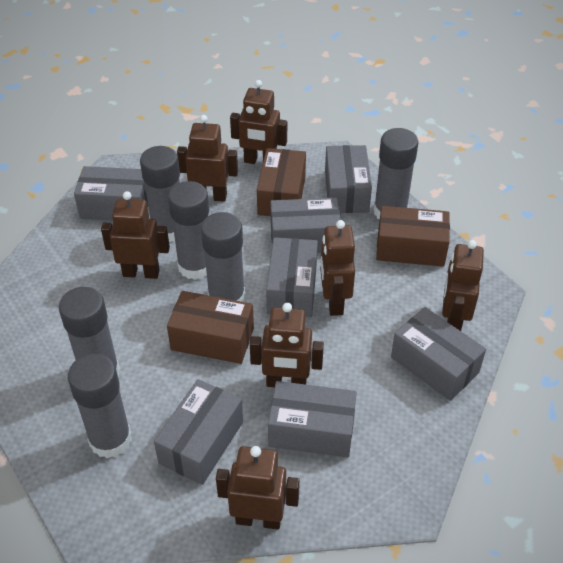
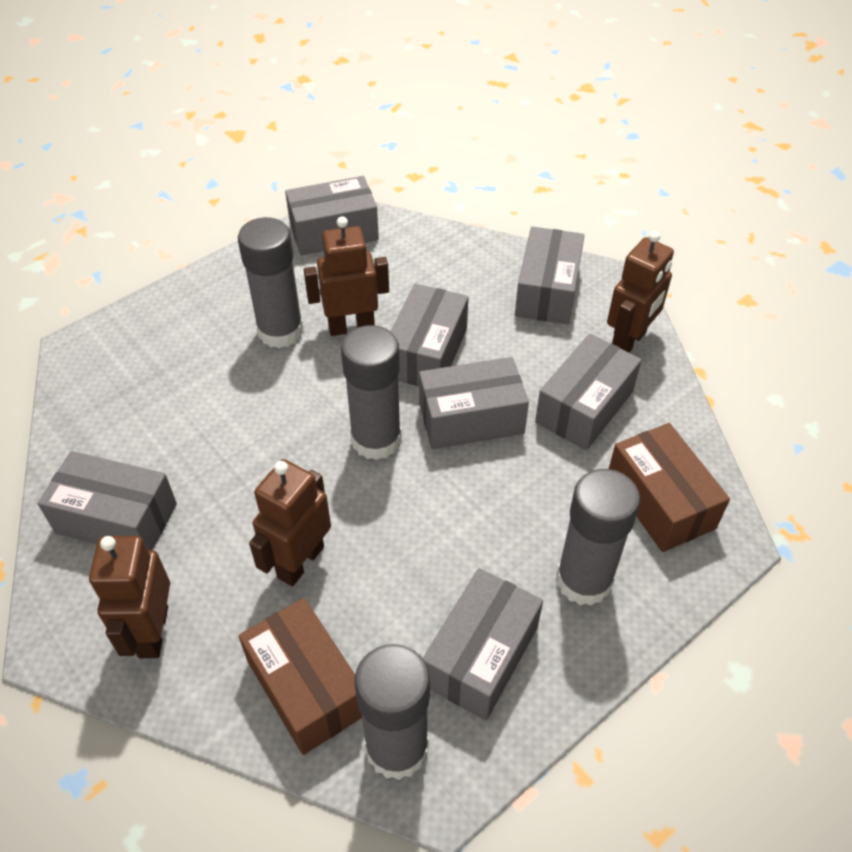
brown box: 3 -> 2
brown robot: 7 -> 4
grey glue stick: 6 -> 4

